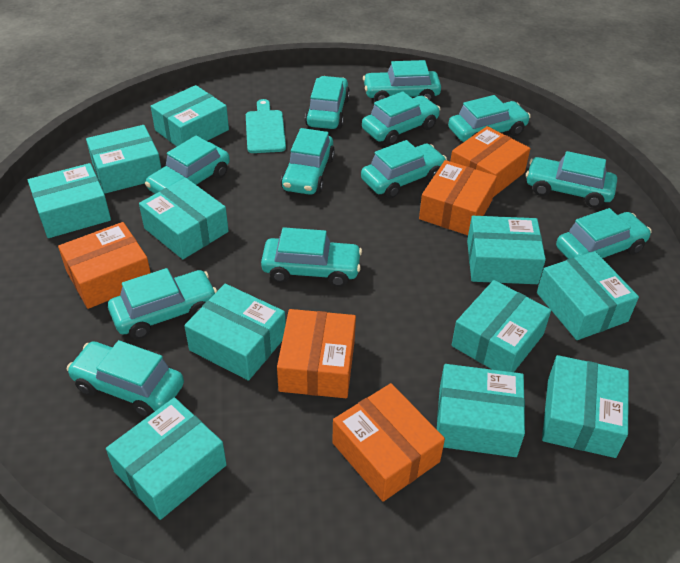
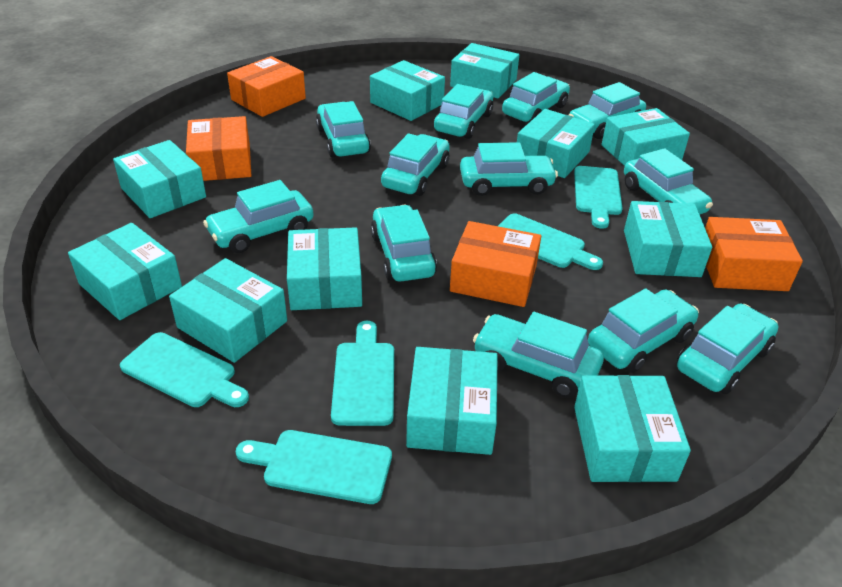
orange box: 5 -> 4
turquoise cutting board: 1 -> 5

